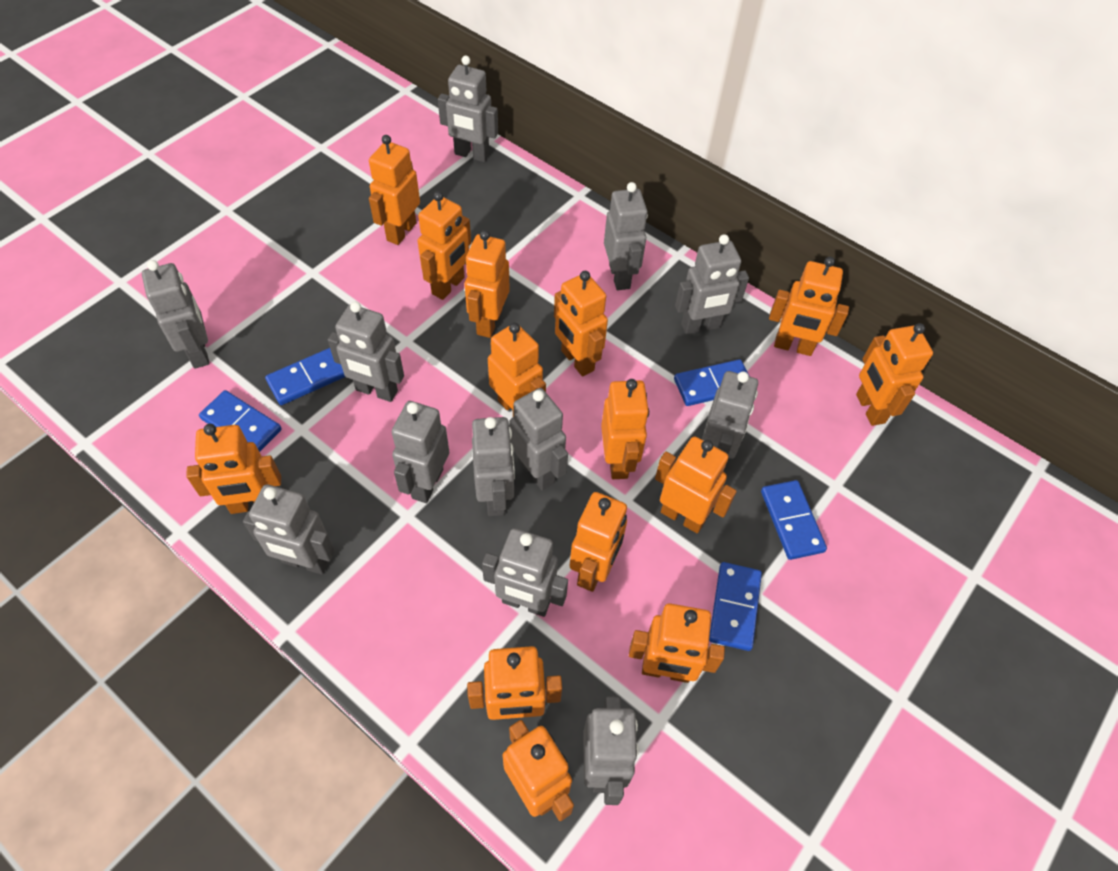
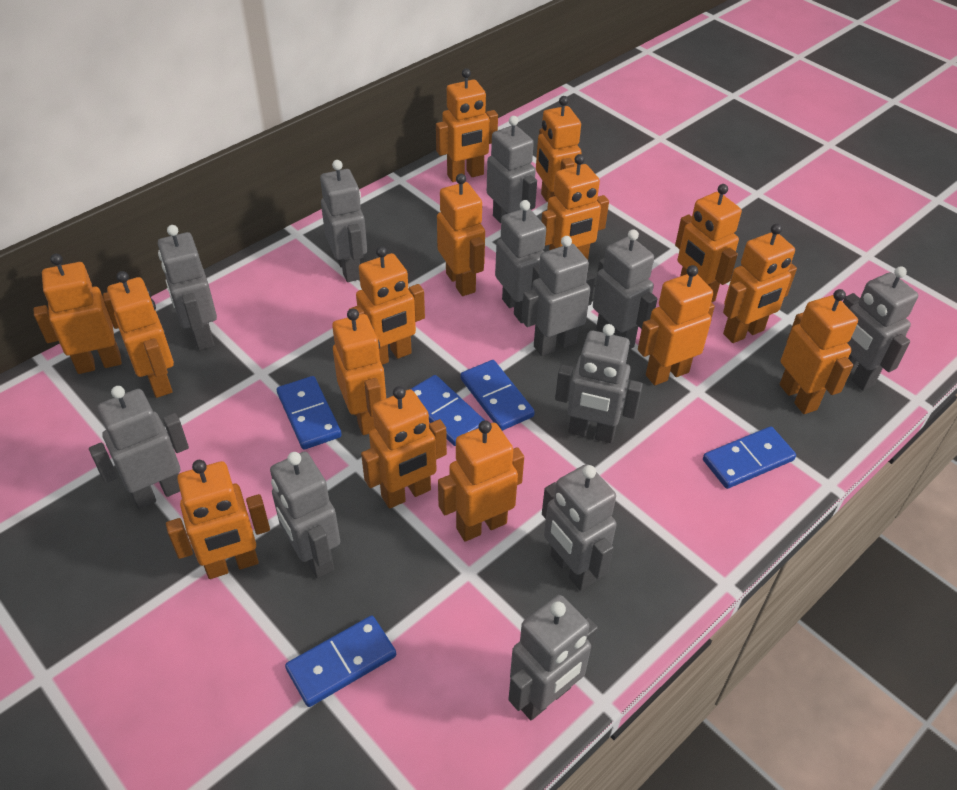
orange robot: 14 -> 15

